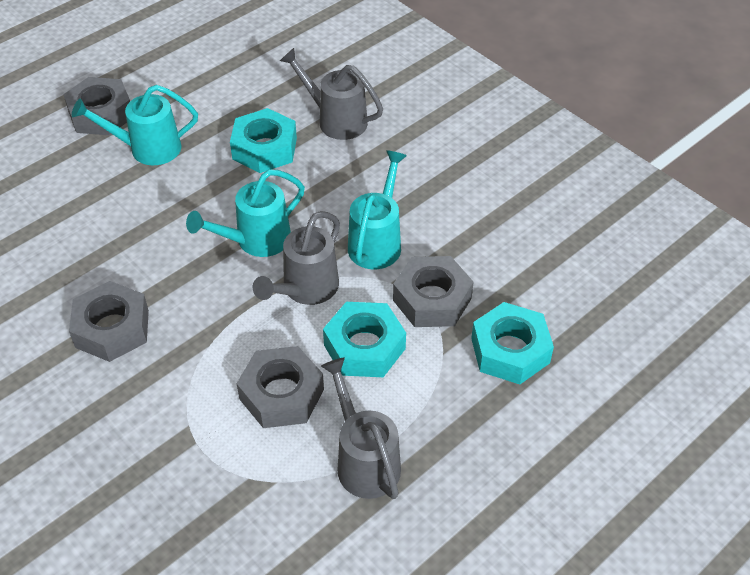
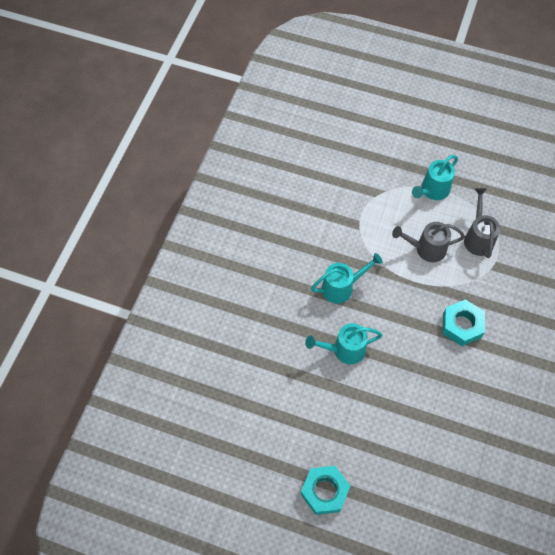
grey nut: 4 -> 0
grey watering can: 3 -> 2
turquoise nut: 3 -> 2

